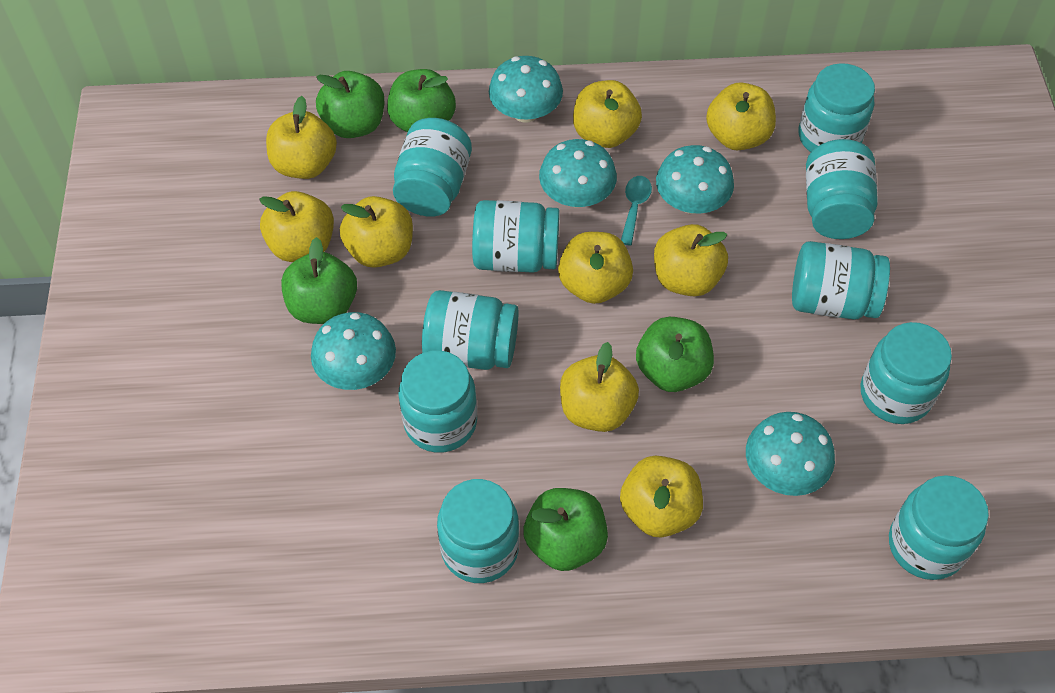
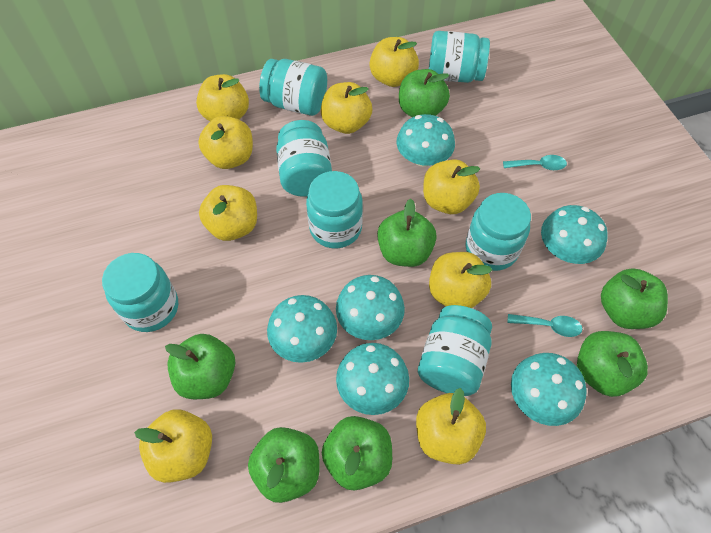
green apple: 5 -> 7
turquoise jar: 10 -> 7
turquoise mushroom: 5 -> 6
turquoise spoon: 1 -> 2

